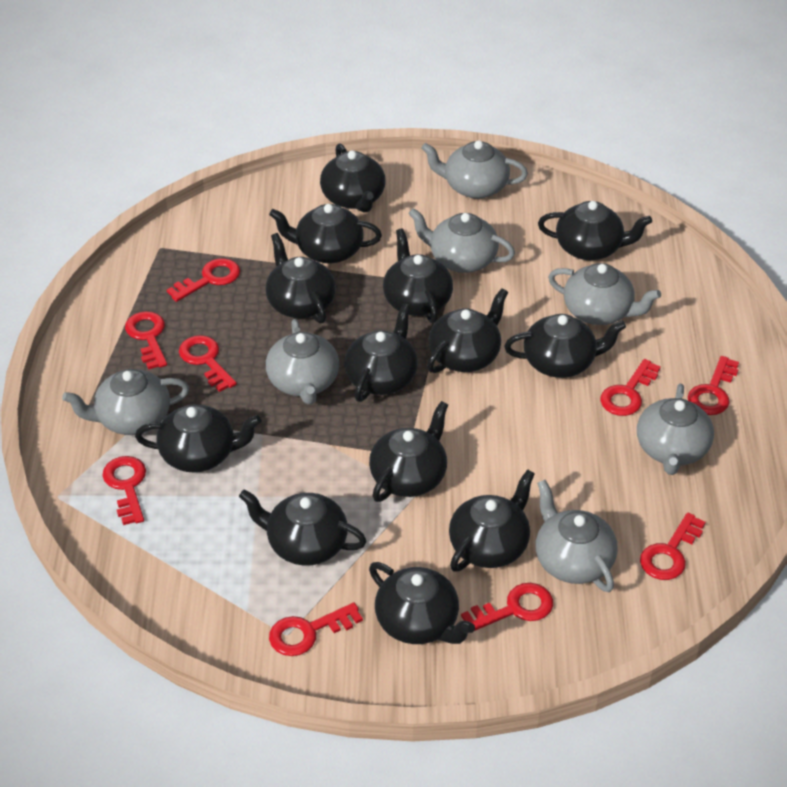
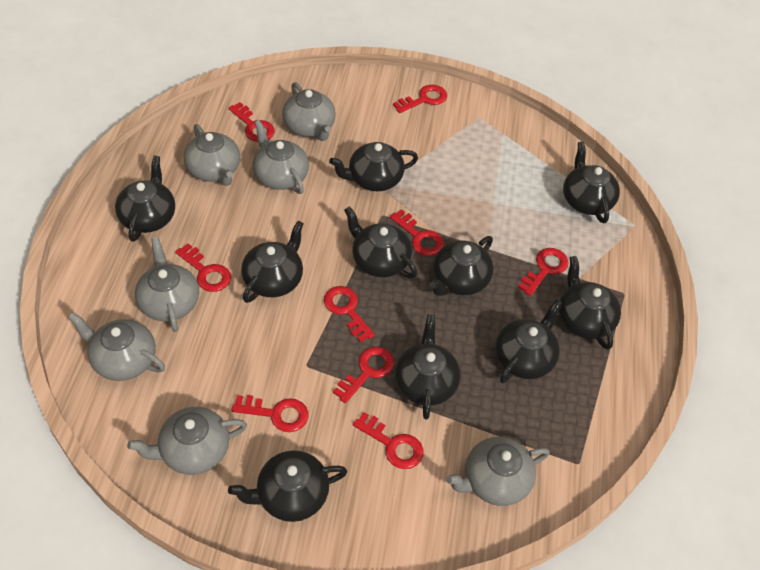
black teapot: 13 -> 10

